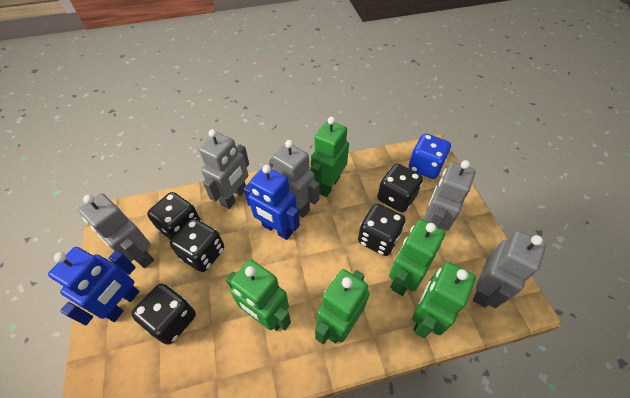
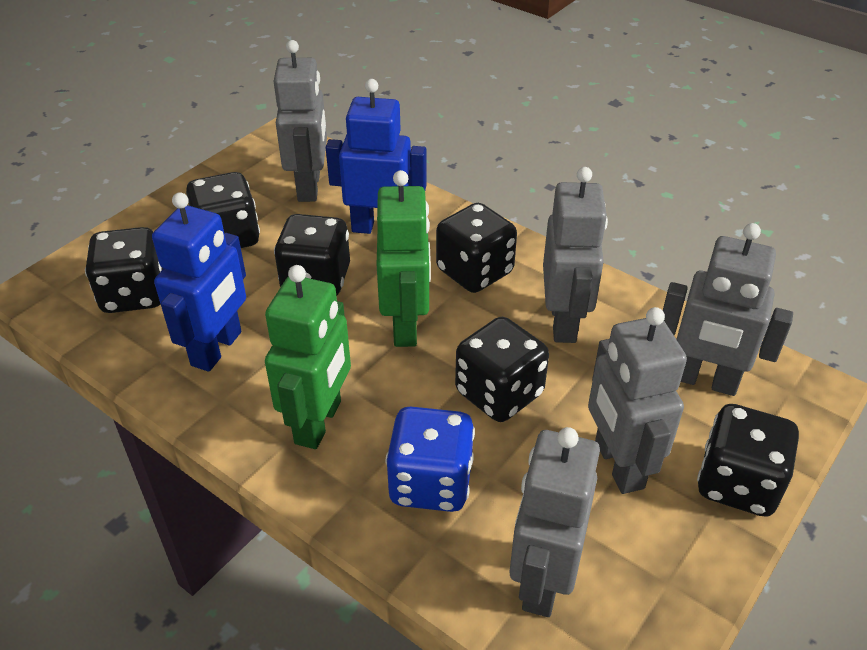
black dice: 5 -> 6
green robot: 5 -> 2

